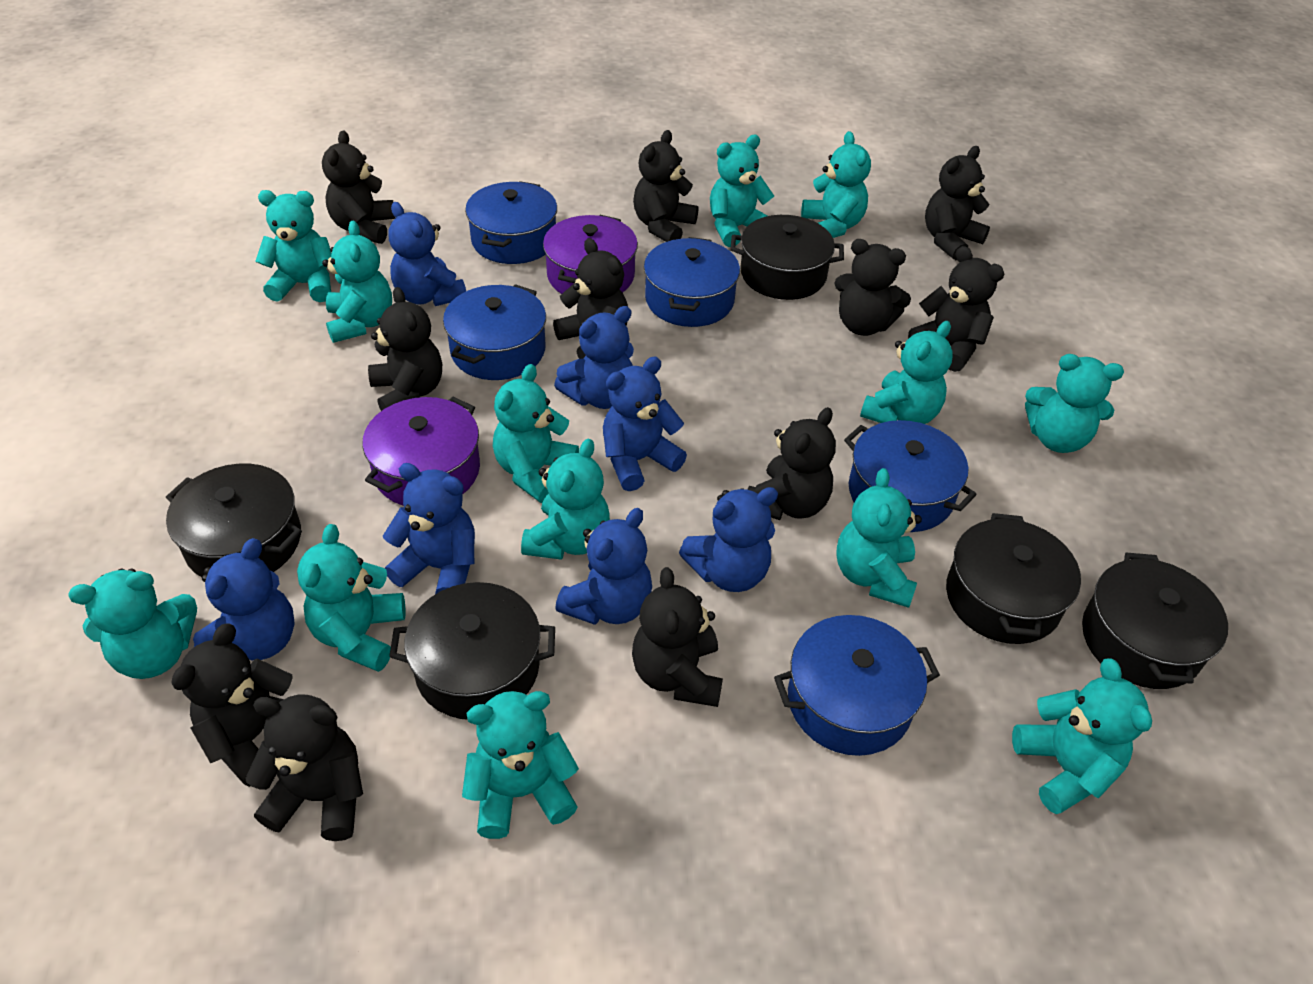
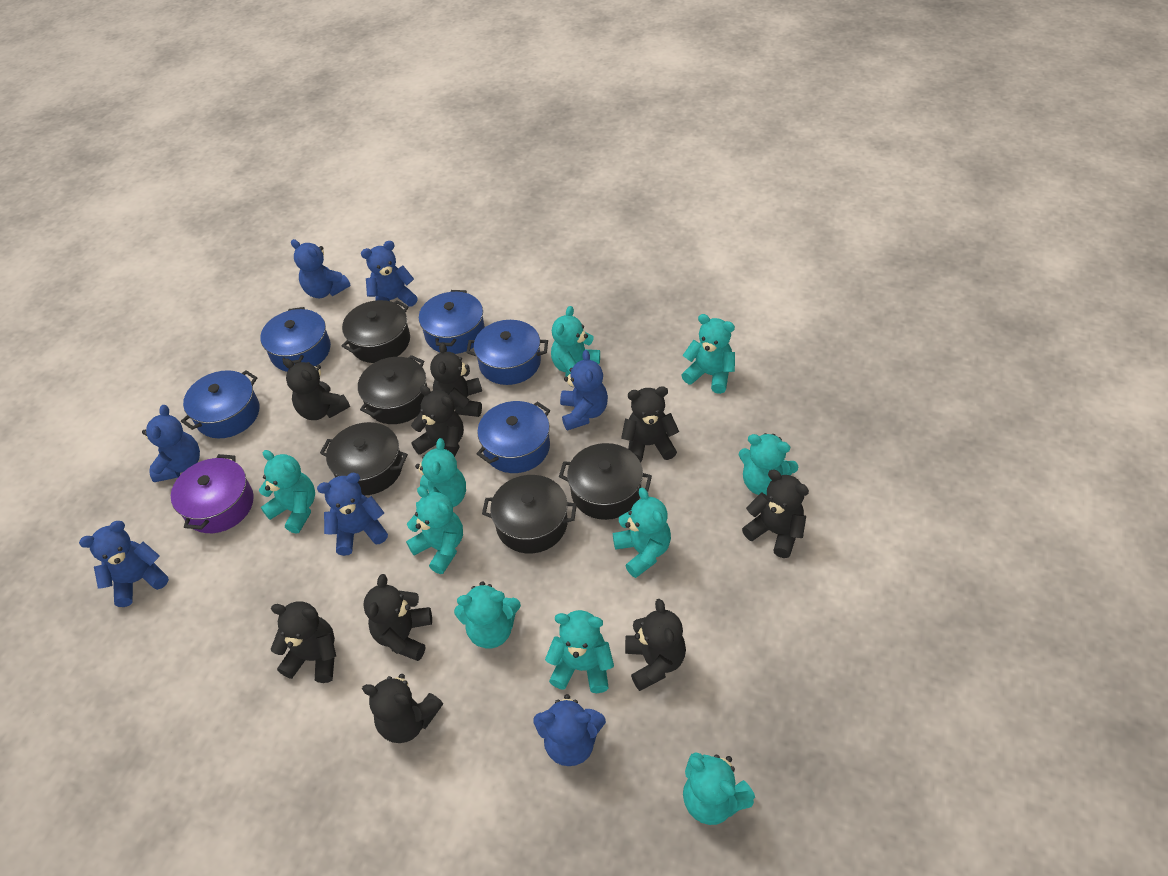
black teddy bear: 11 -> 9
purple pot: 2 -> 1
turquoise teddy bear: 13 -> 10

